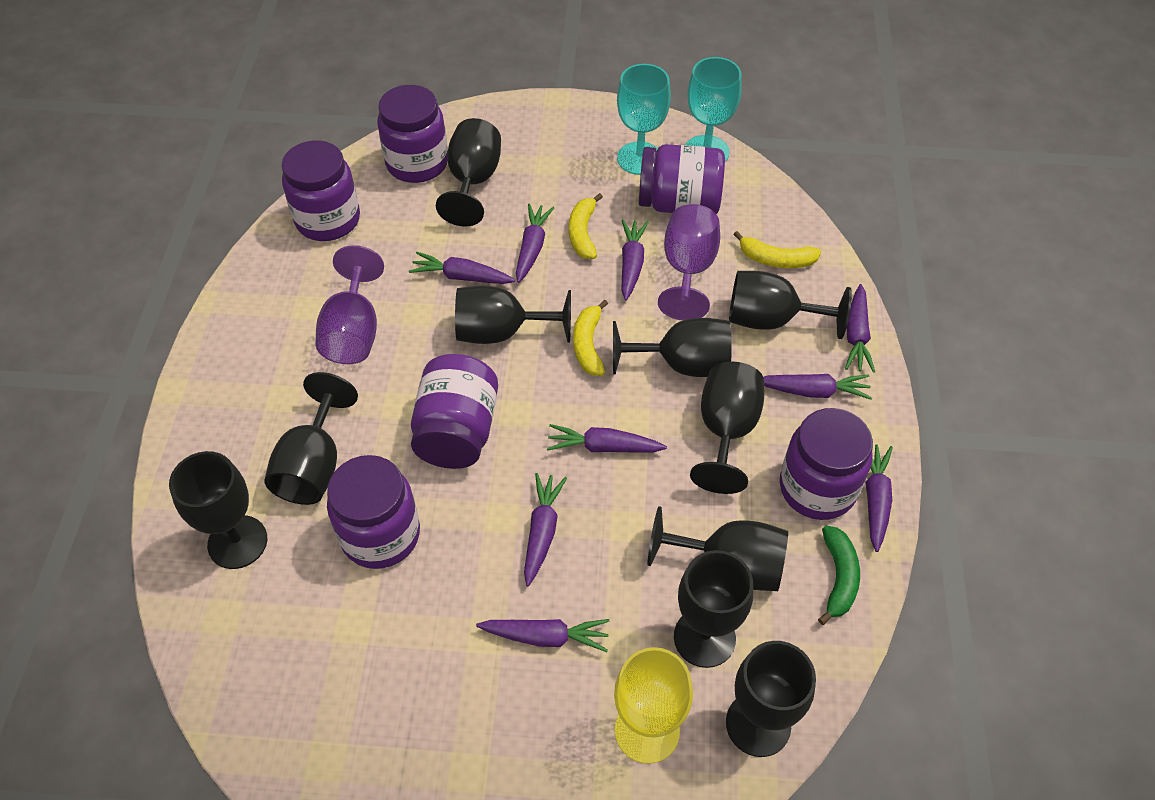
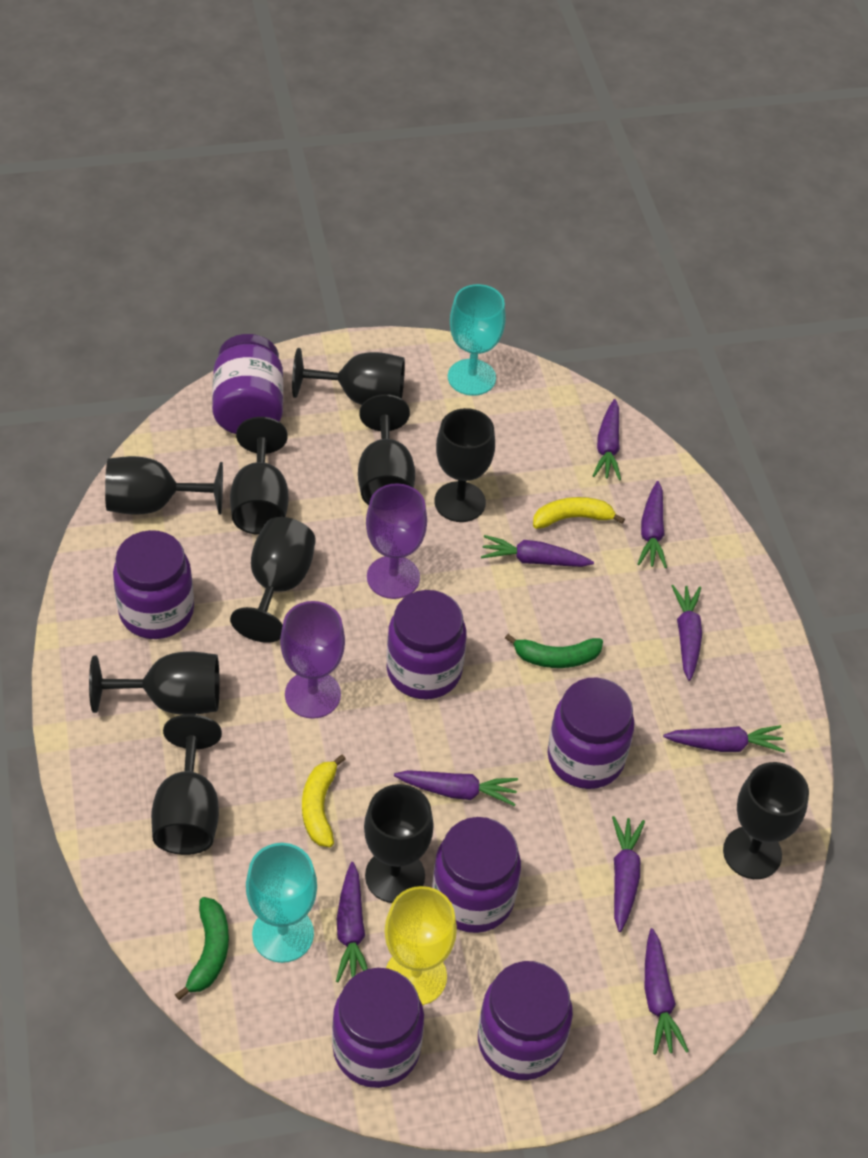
green banana: 1 -> 2
purple jar: 6 -> 7
yellow banana: 3 -> 2

